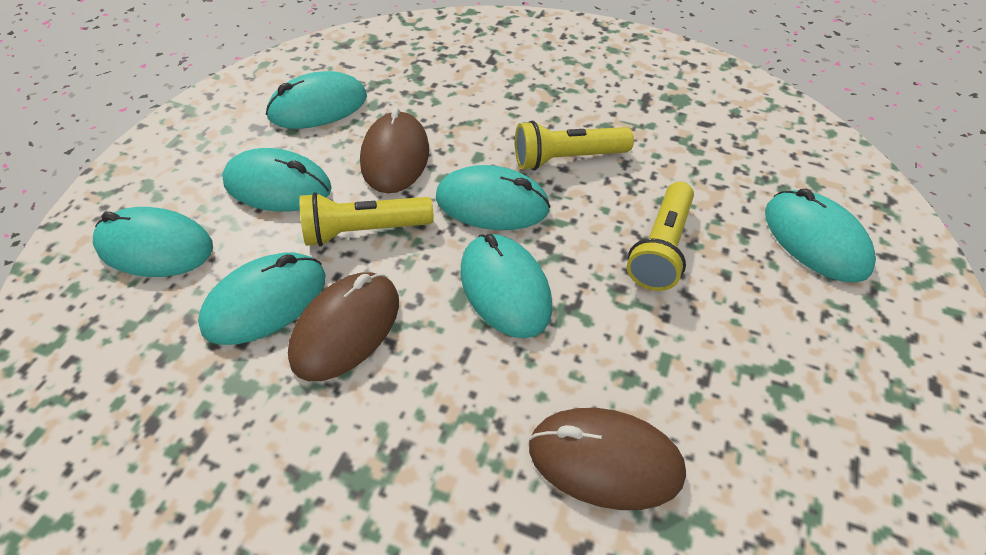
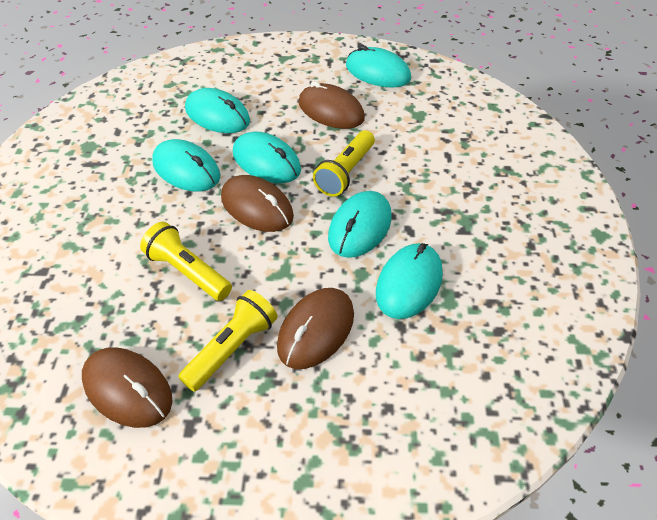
brown mouse: 3 -> 4
turquoise mouse: 7 -> 6

